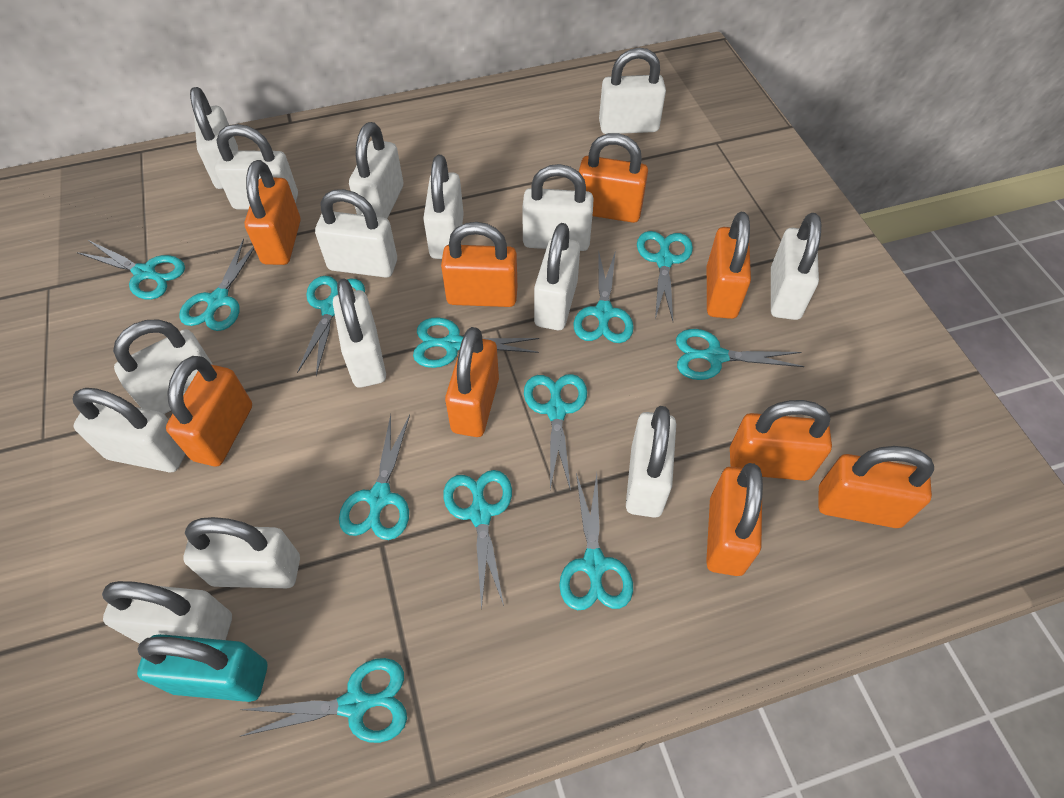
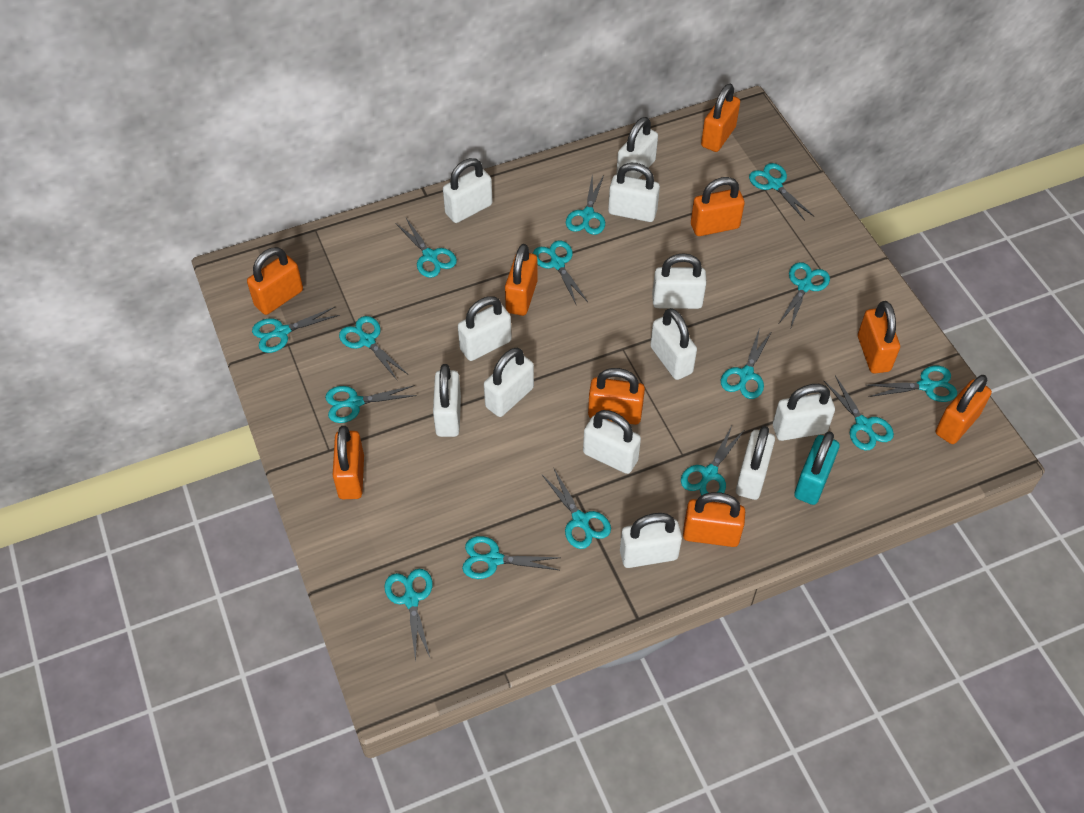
turquoise scissors: 12 -> 15
white padlock: 15 -> 12

